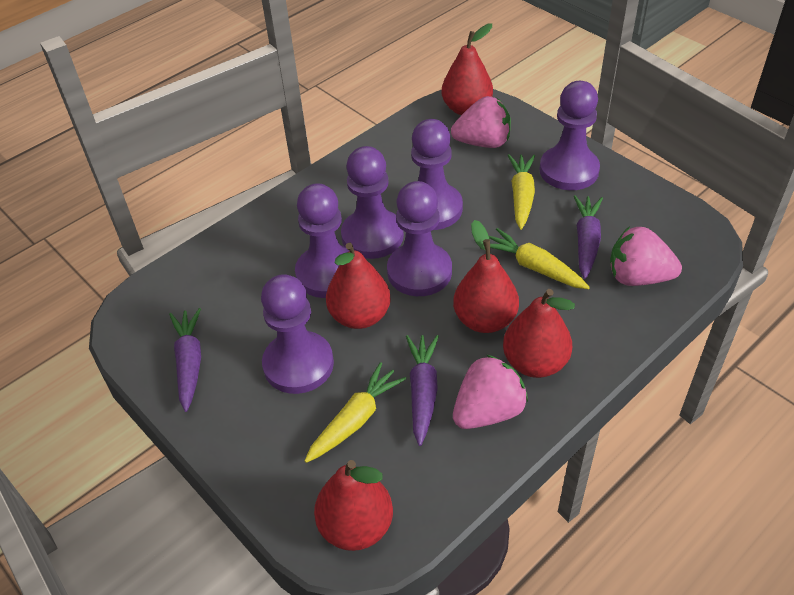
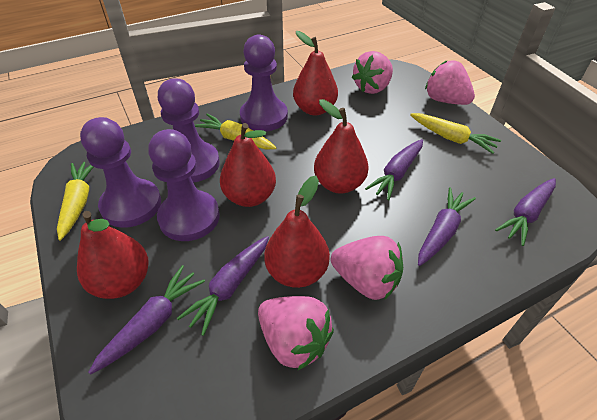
pink strawberry: 3 -> 4
purple carrot: 3 -> 5
purple pawn: 6 -> 4

